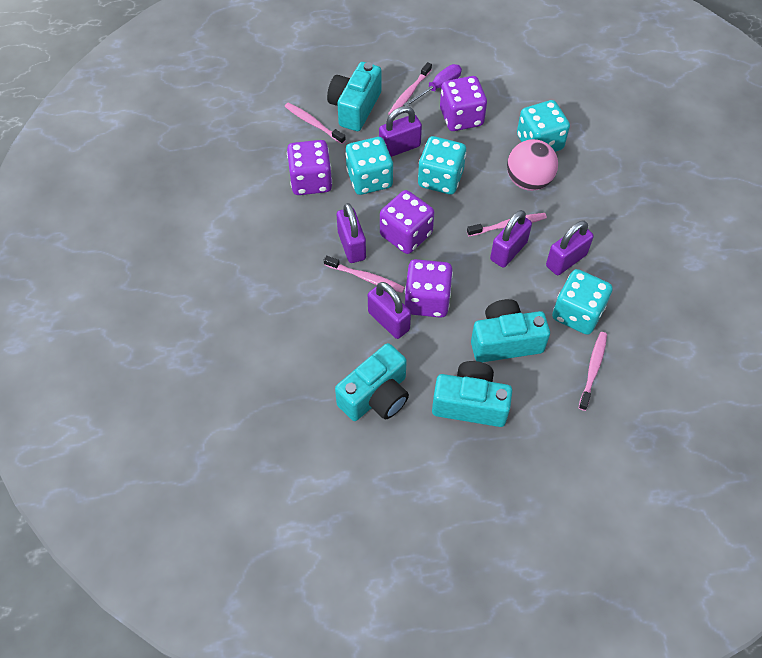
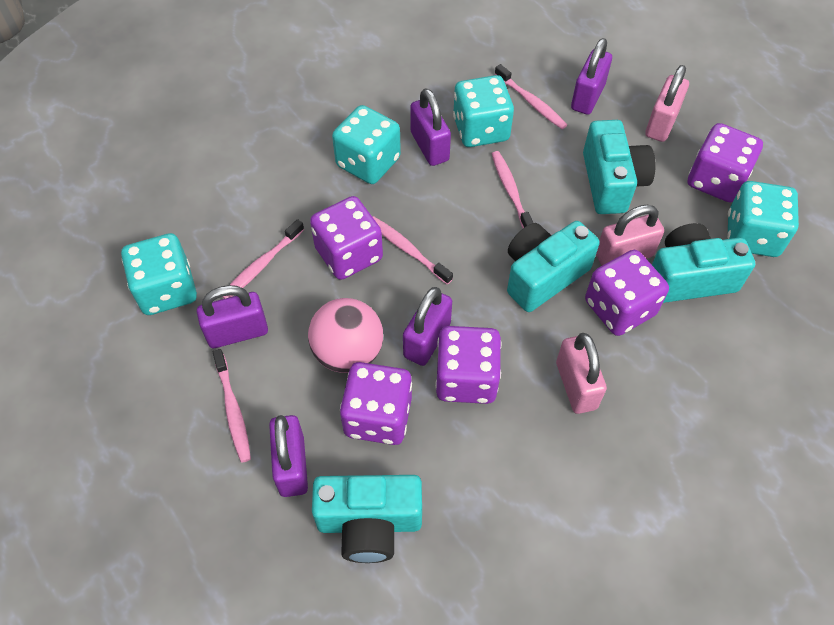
pink padlock: 0 -> 3
purple dice: 4 -> 5
purple screwdriver: 1 -> 0

